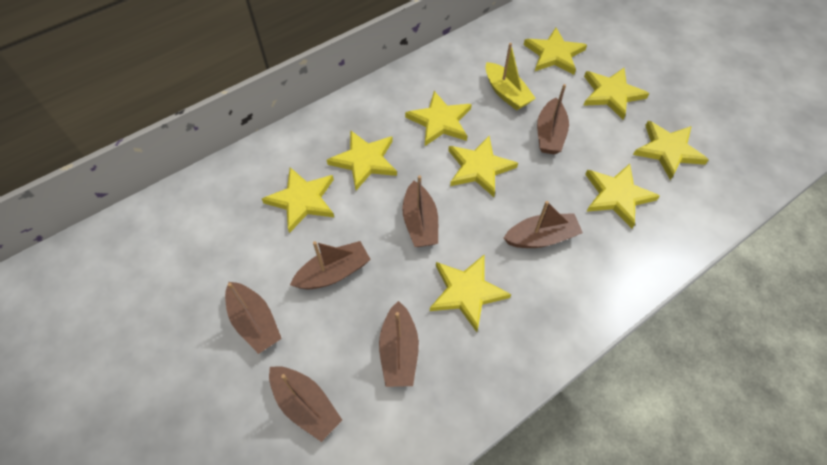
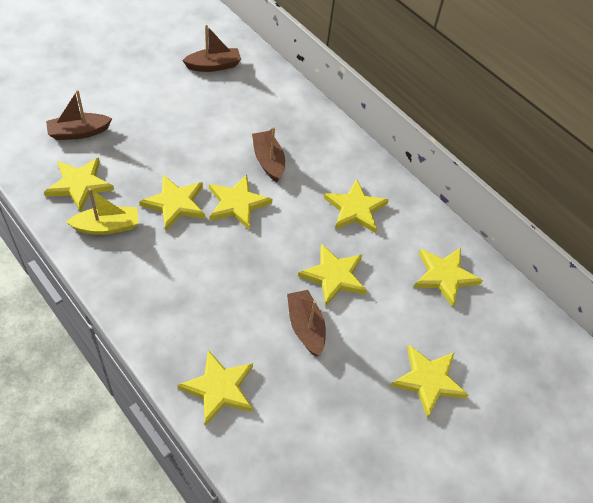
brown boat: 7 -> 4
yellow star: 9 -> 8

